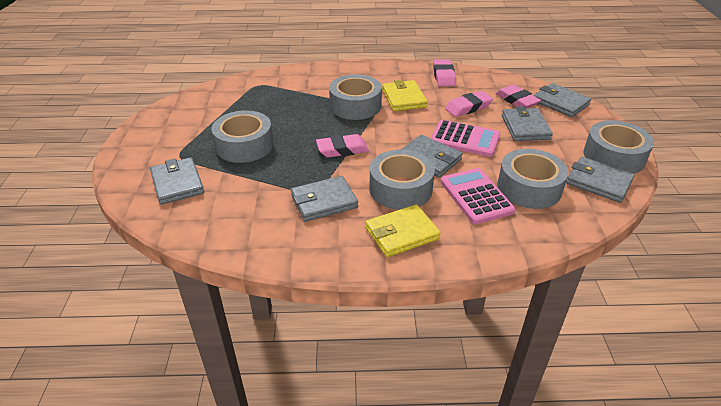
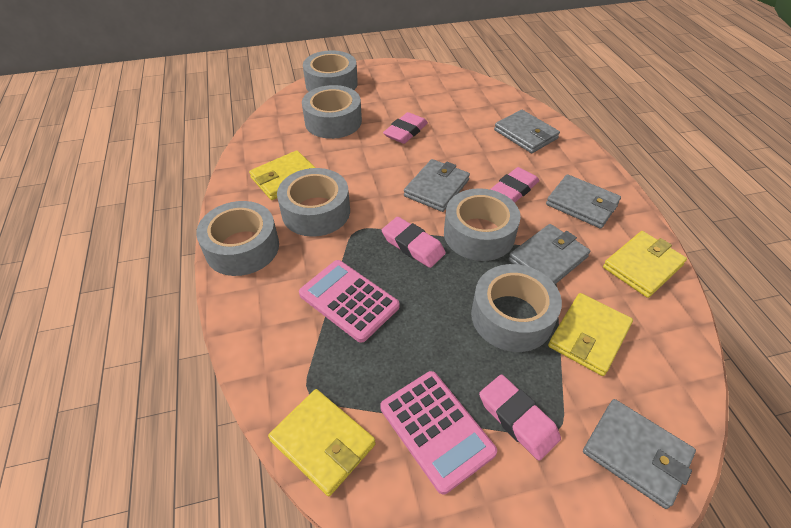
grey tape: 5 -> 6
grey wallet: 6 -> 5
yellow wallet: 2 -> 4

